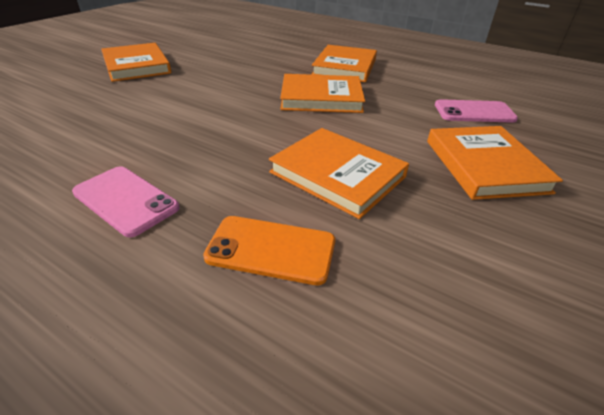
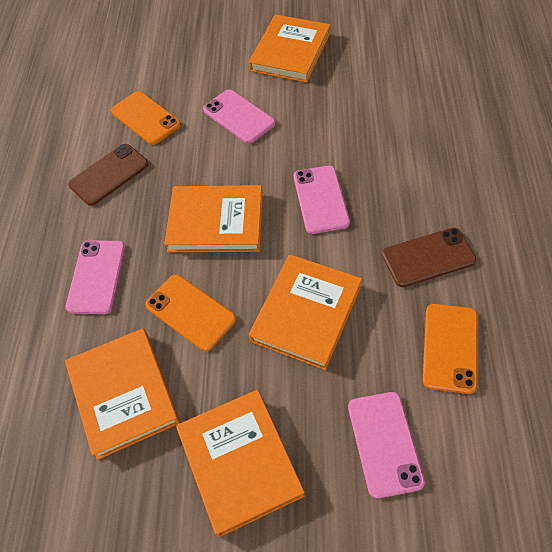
brown phone: 0 -> 2
orange phone: 1 -> 3
pink phone: 2 -> 4

